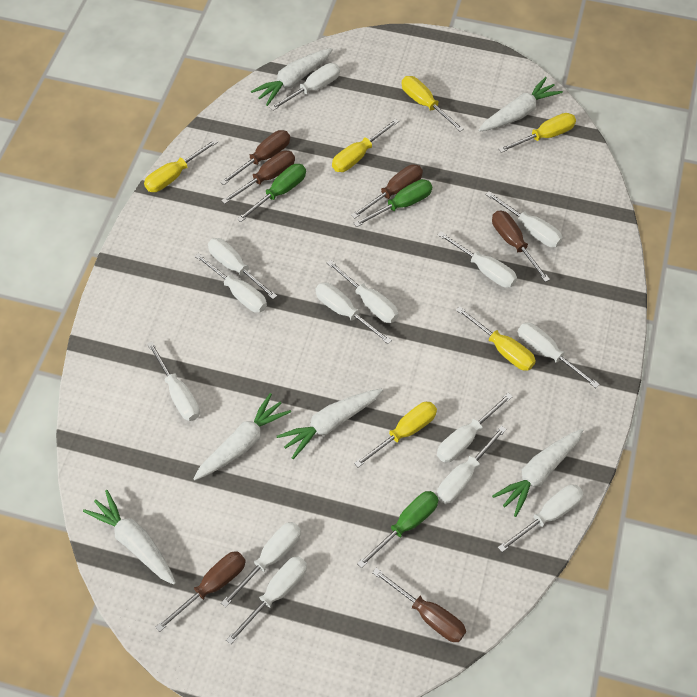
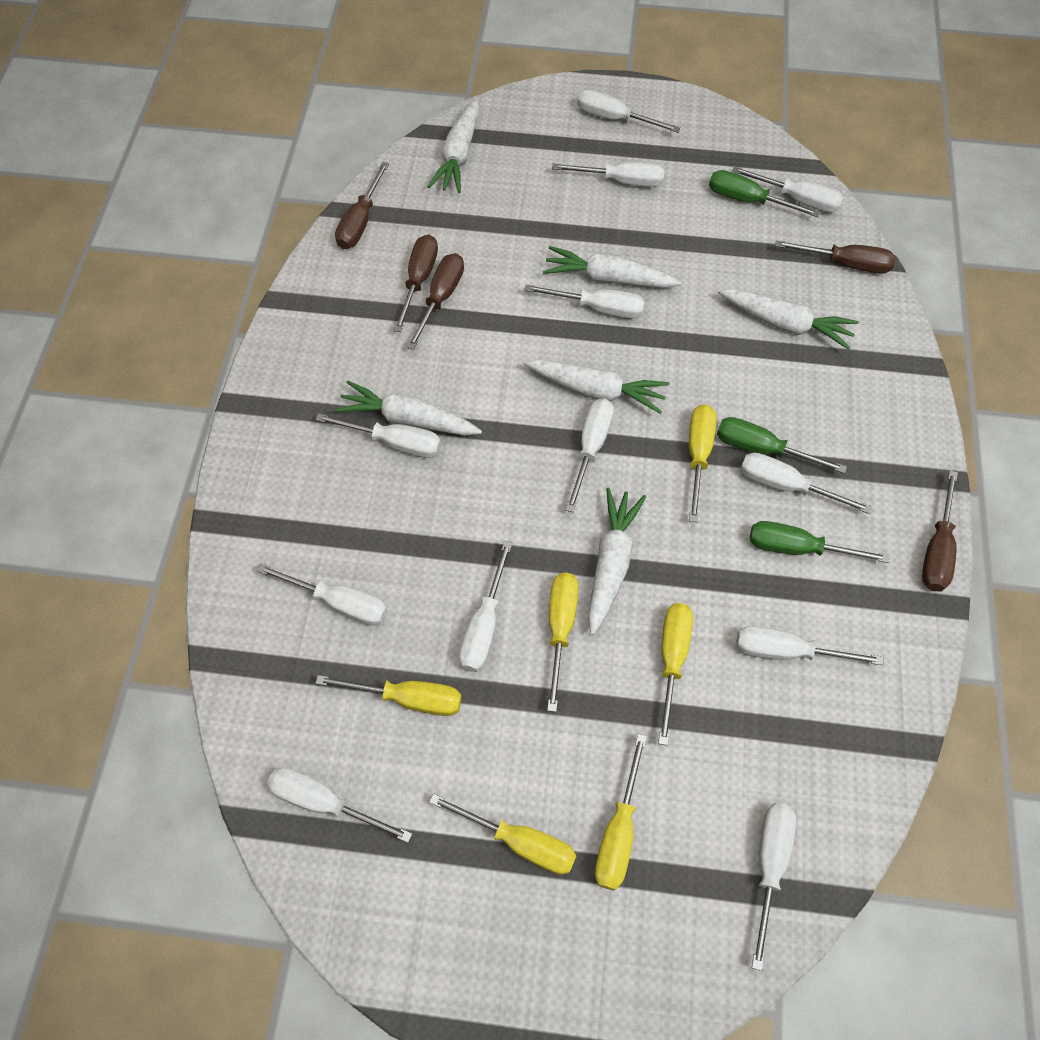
brown screwdriver: 6 -> 5
white screwdriver: 14 -> 12

